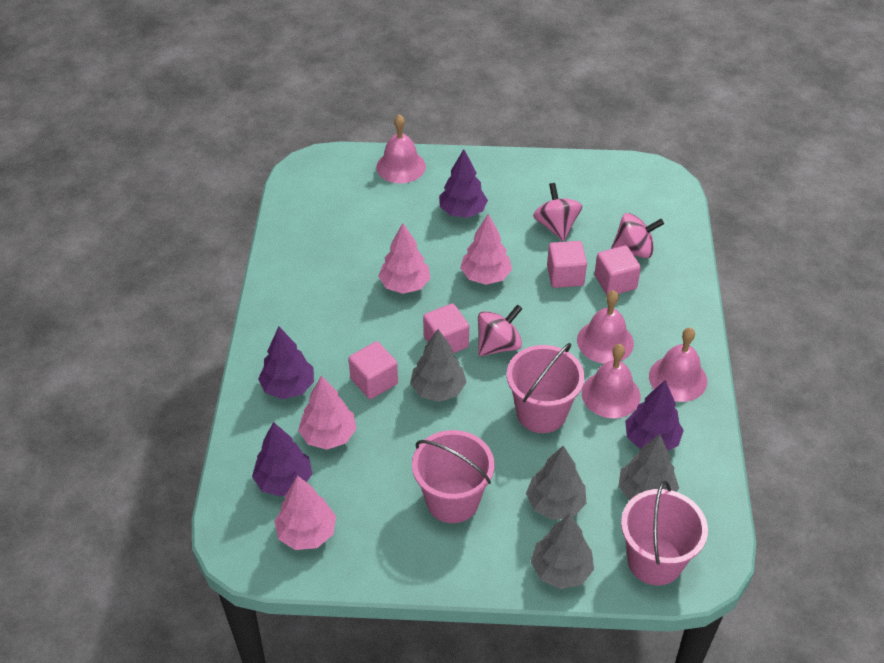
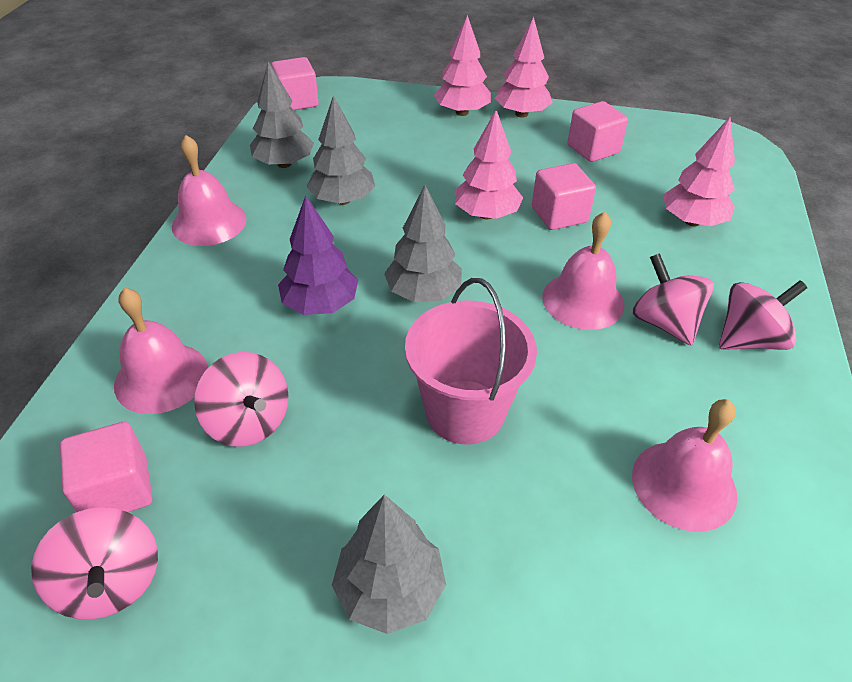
pink bucket: 3 -> 1
pink spinning top: 3 -> 4
purple tree: 4 -> 1

